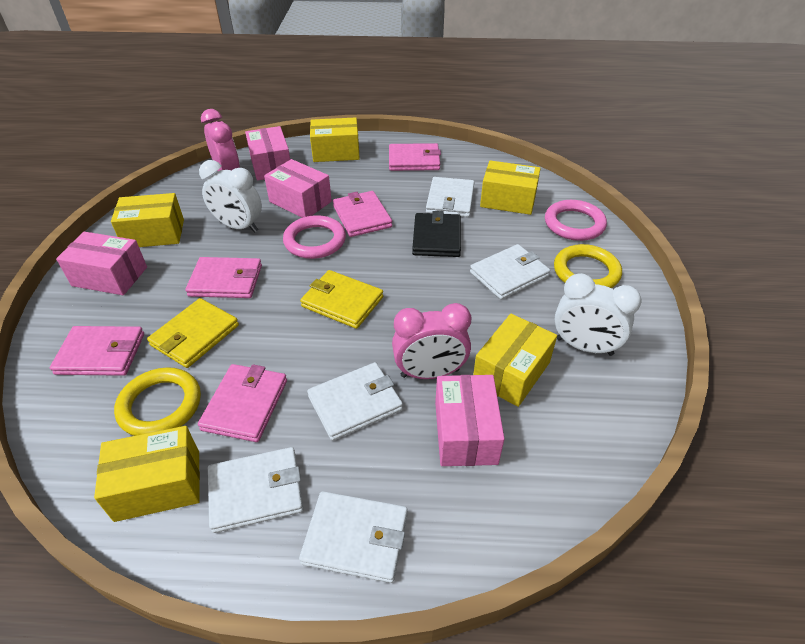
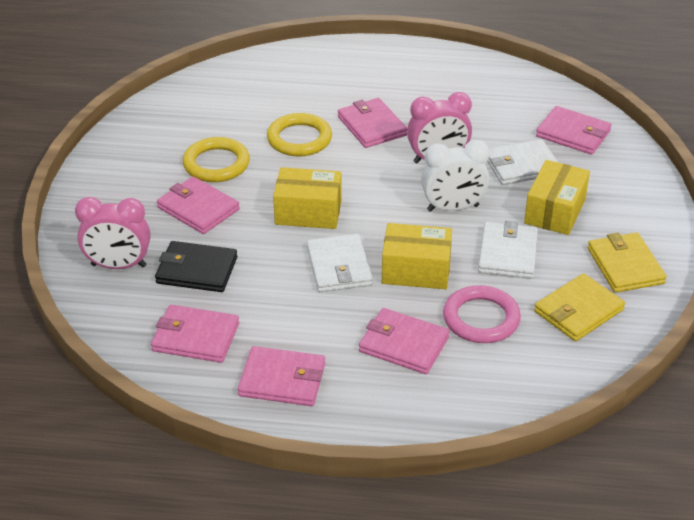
pink box: 4 -> 0
pink ring: 2 -> 1
pink wallet: 5 -> 6
white clock: 2 -> 1
white wallet: 5 -> 3
yellow box: 5 -> 3

